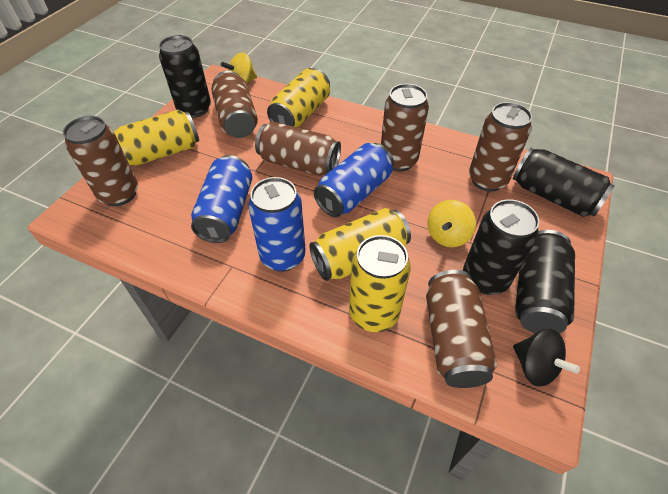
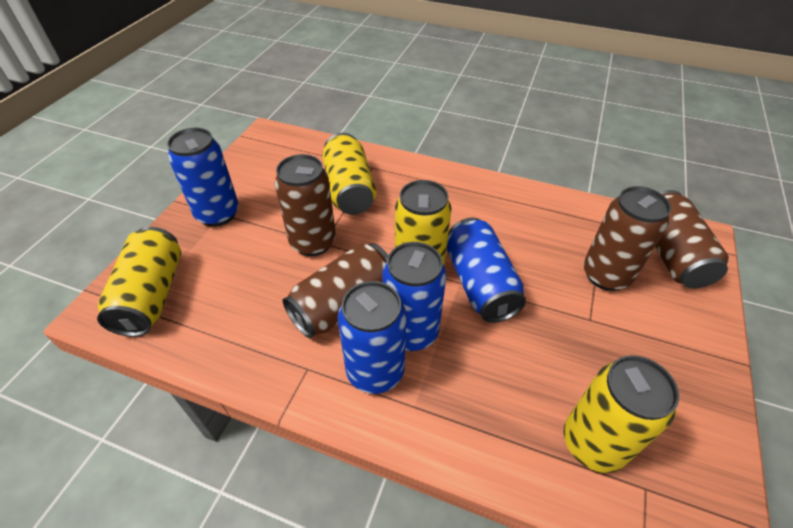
black can: 4 -> 0
black spinning top: 1 -> 0
blue can: 3 -> 4
brown can: 6 -> 4
yellow spinning top: 2 -> 0

